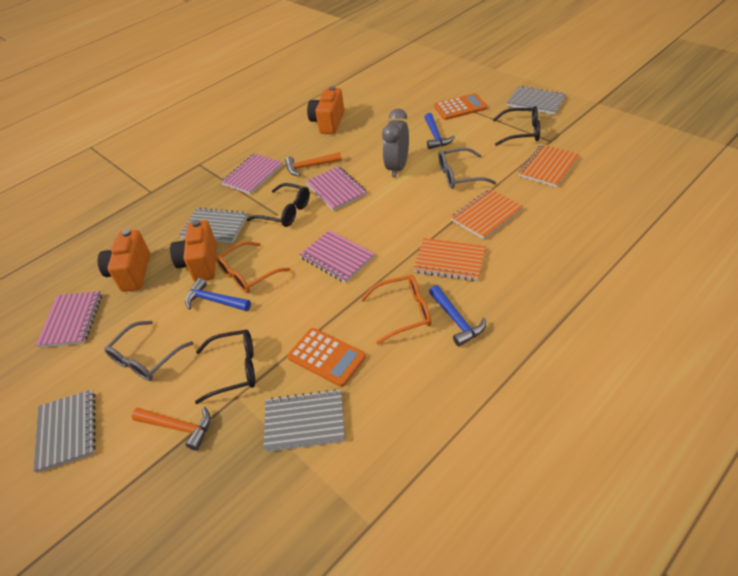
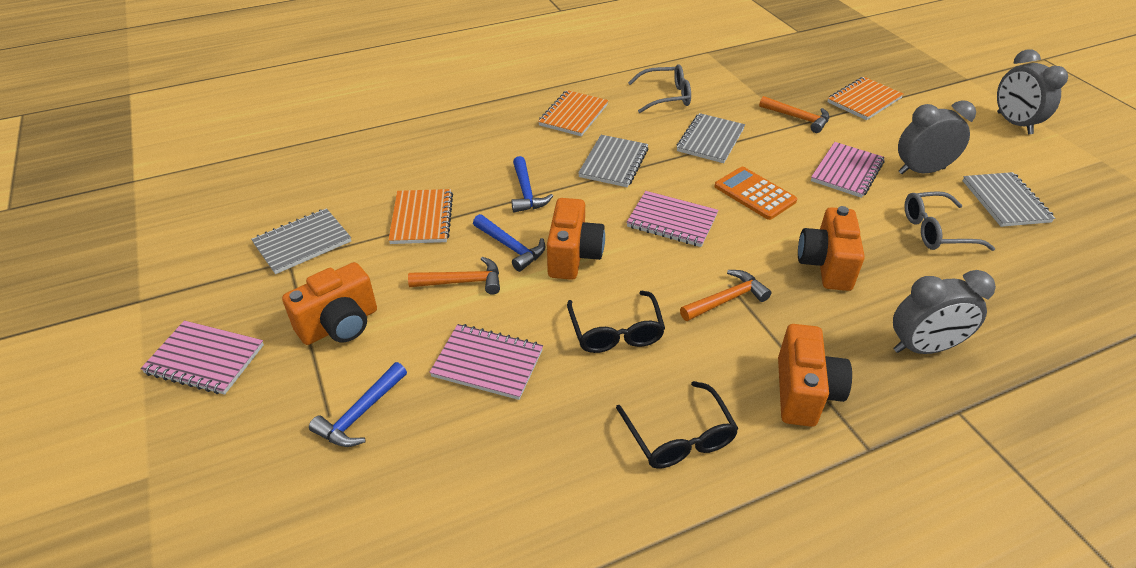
black glasses: 3 -> 2
grey clock: 1 -> 3
orange calculator: 2 -> 1
orange camera: 3 -> 4
orange glasses: 2 -> 0
orange hammer: 2 -> 3

